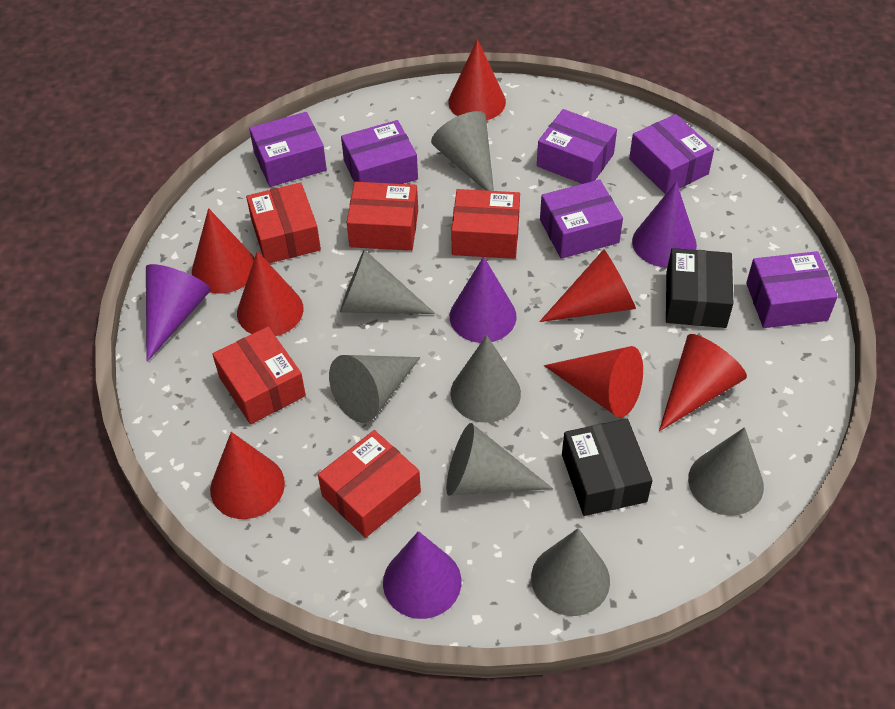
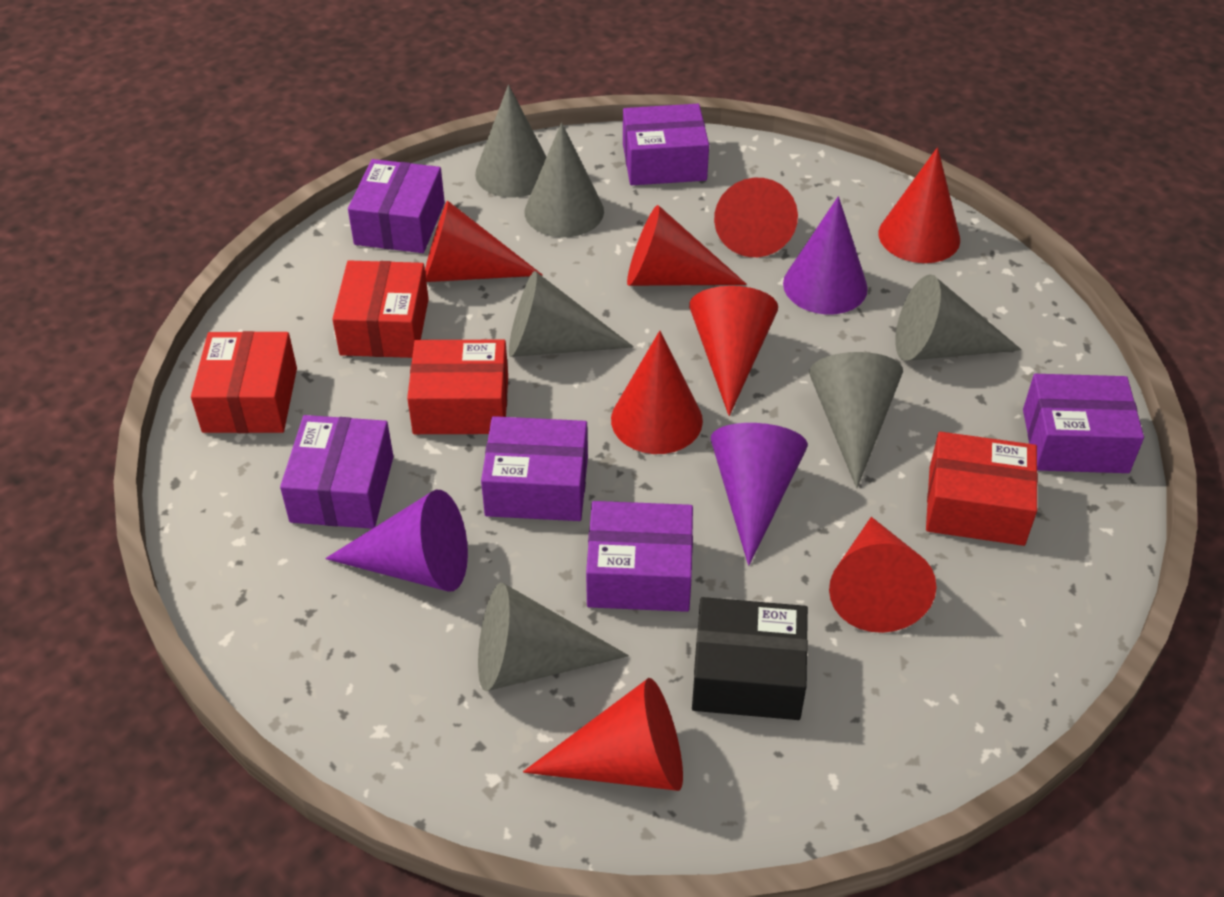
black box: 2 -> 1
grey cone: 7 -> 6
purple cone: 4 -> 3
red box: 5 -> 4
red cone: 7 -> 8

